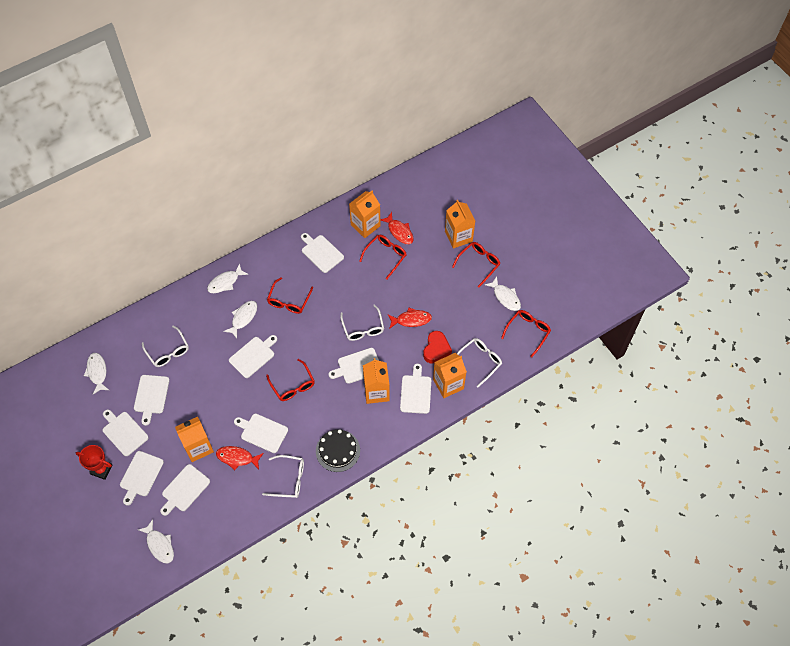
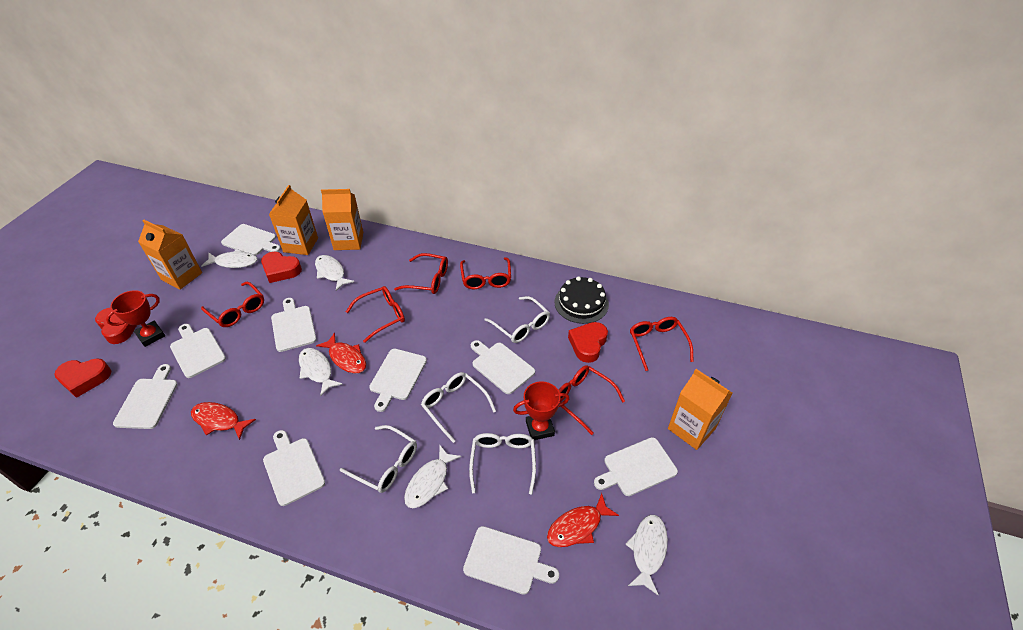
orange carton: 5 -> 4
red glasses: 5 -> 6
red heart: 1 -> 4
red trophy: 1 -> 2

